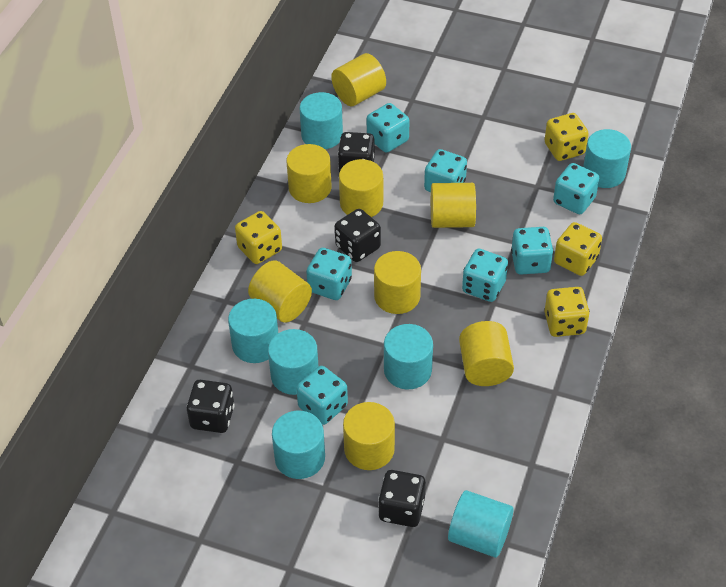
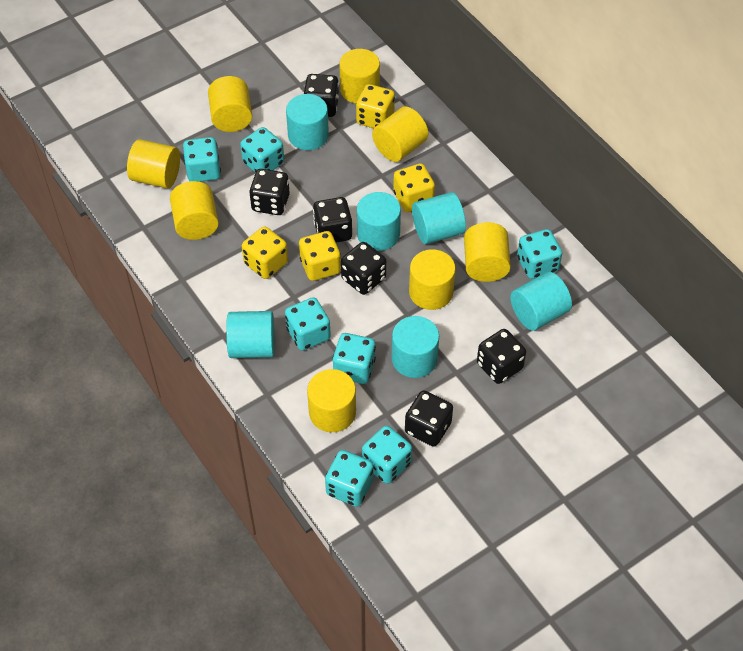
black dice: 4 -> 6
turquoise cylinder: 7 -> 6

